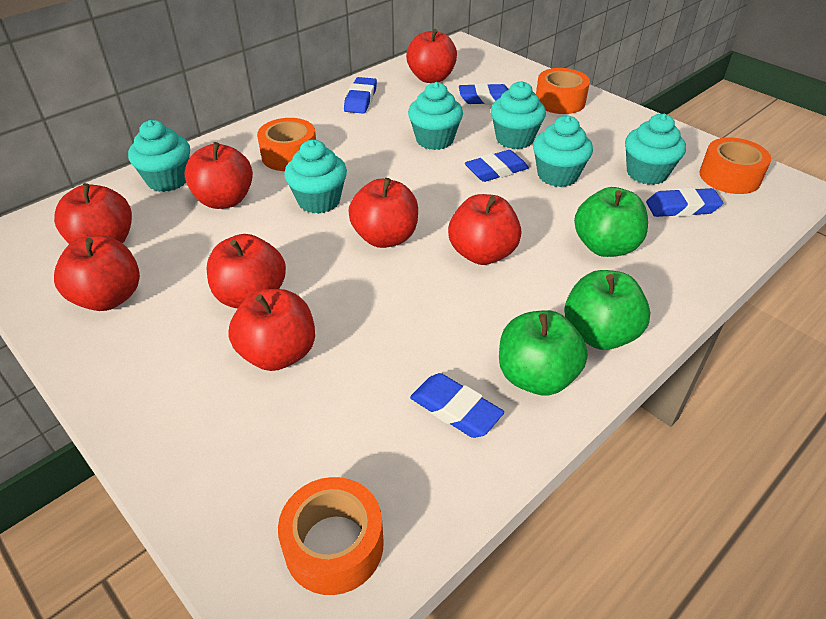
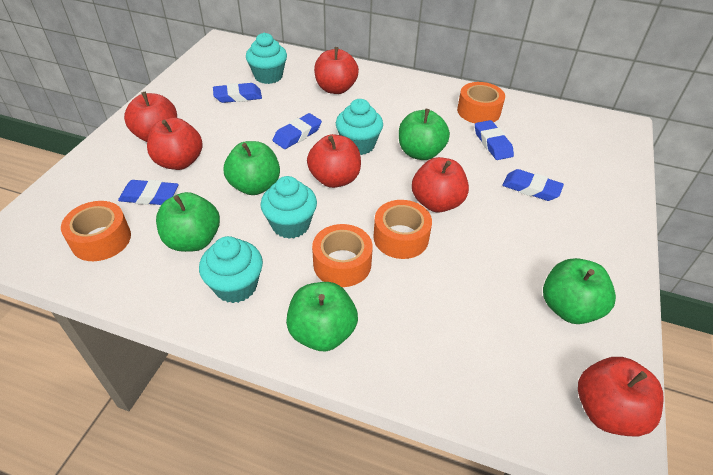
green apple: 3 -> 5
red apple: 8 -> 6
turquoise cupcake: 6 -> 4

